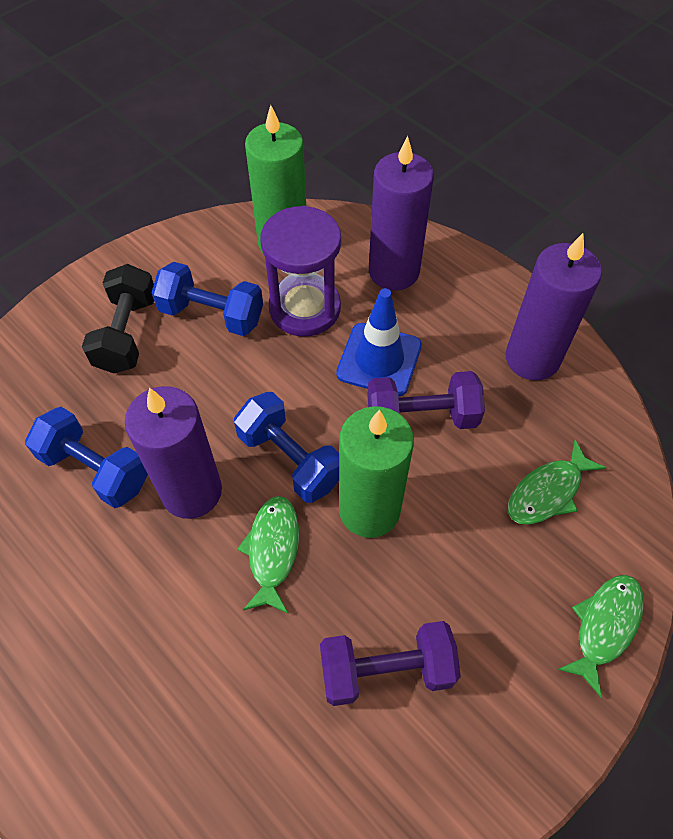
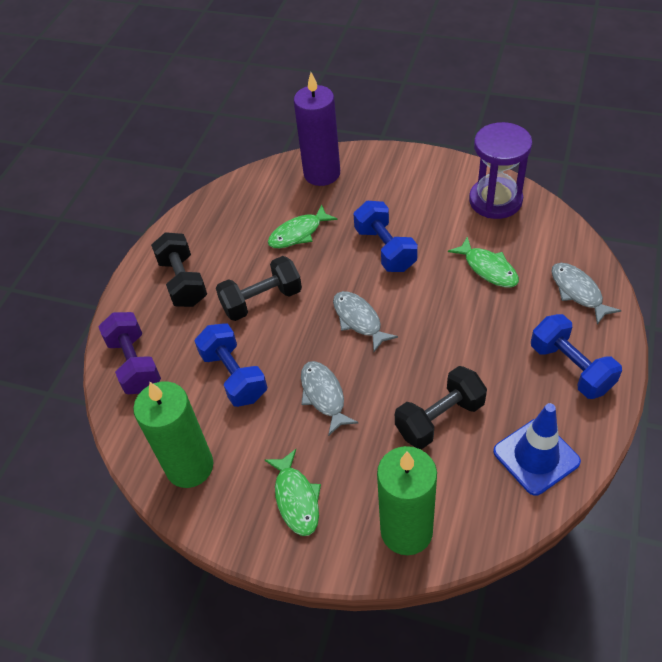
black dumbbell: 1 -> 3
grey fish: 0 -> 3
purple candle: 3 -> 1
purple dumbbell: 2 -> 1

